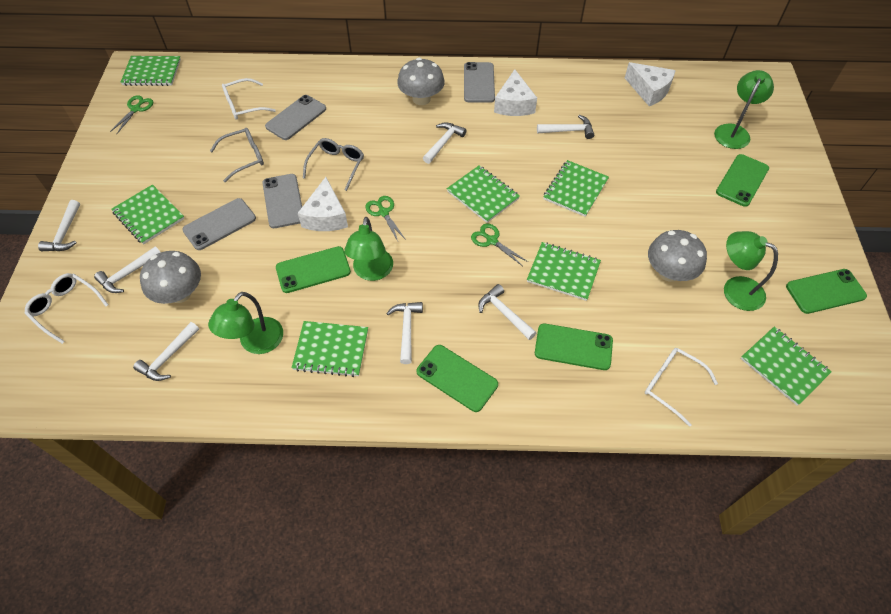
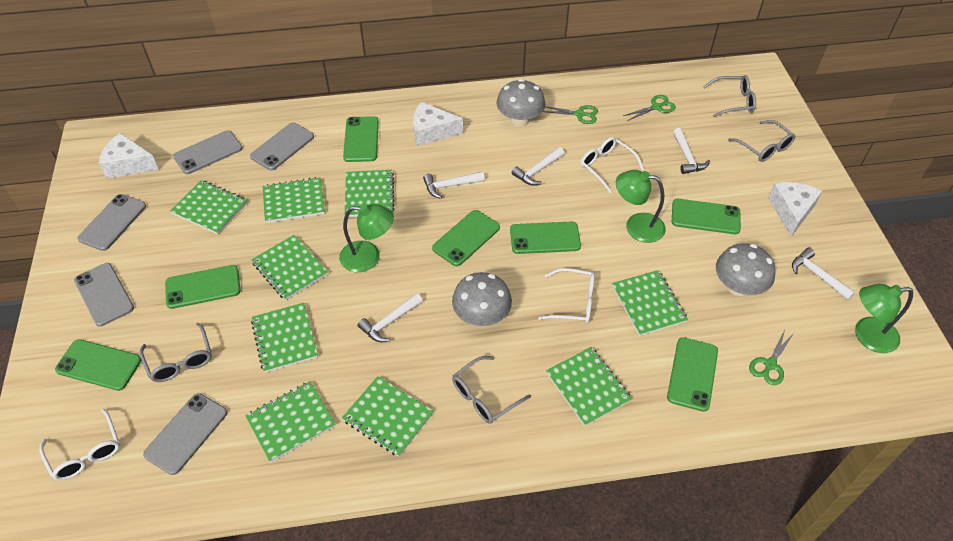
green lamp: 4 -> 3
green notebook: 7 -> 9
green phone: 5 -> 7
grey glasses: 2 -> 4
grey phone: 4 -> 5
white hammer: 7 -> 5

